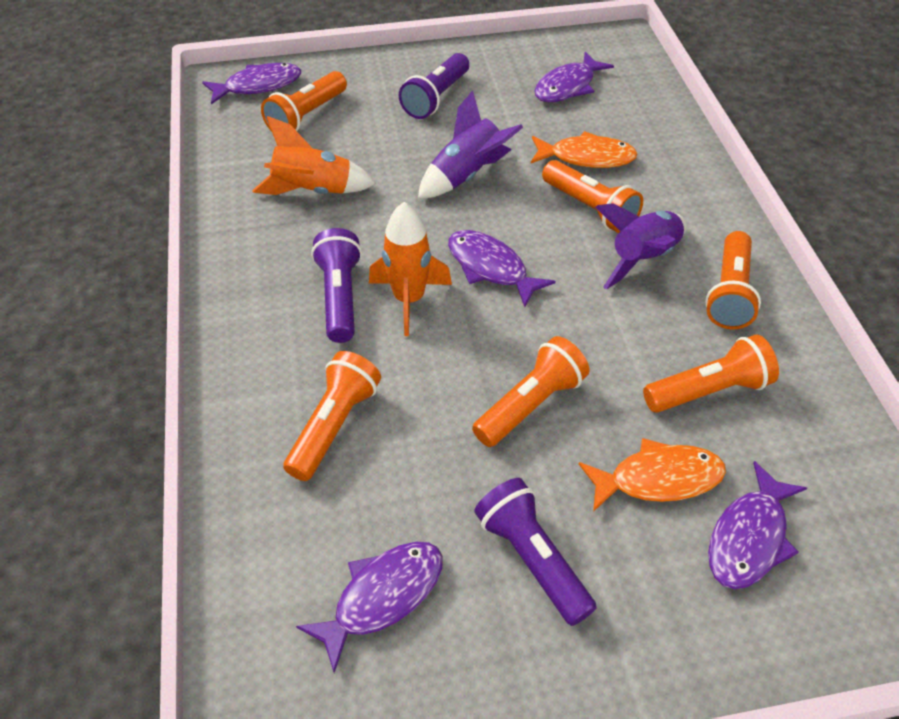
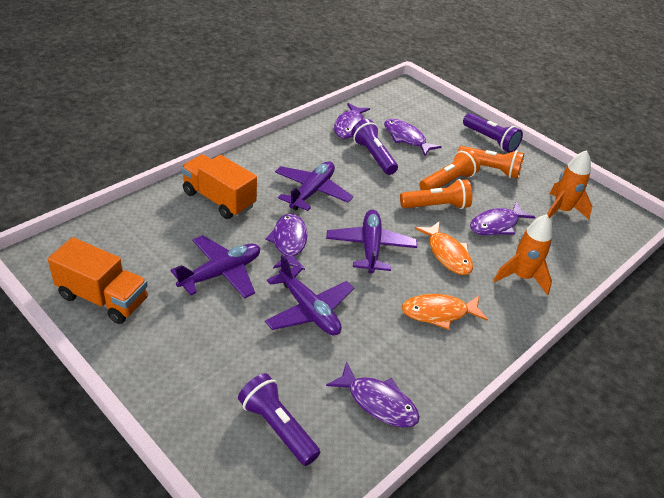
orange flashlight: 6 -> 3
orange truck: 0 -> 2
purple plane: 0 -> 4
purple rocket: 2 -> 0

